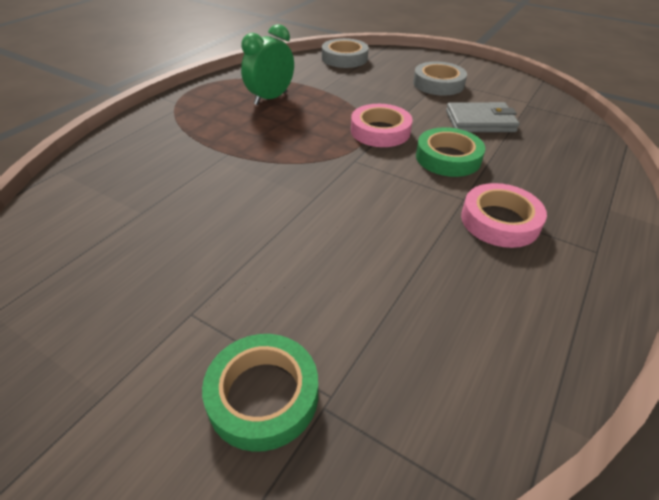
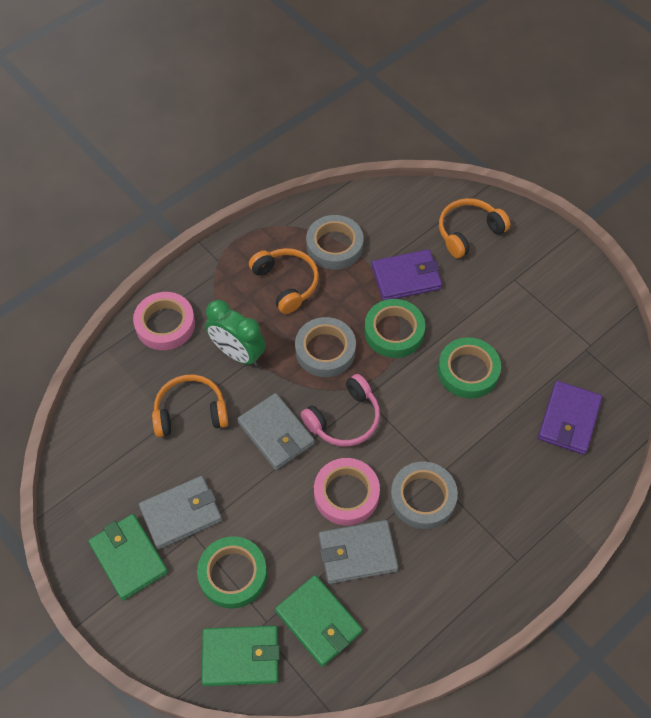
green tape: 2 -> 3
green wallet: 0 -> 3
grey tape: 2 -> 3
grey wallet: 1 -> 3
orange headphones: 0 -> 3
pink headphones: 0 -> 1
purple wallet: 0 -> 2

